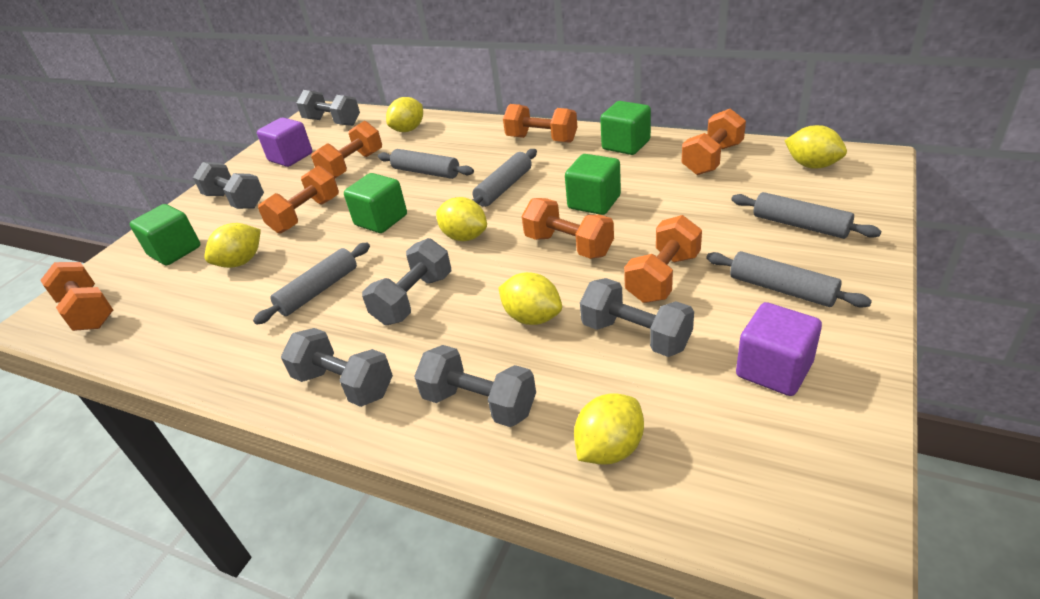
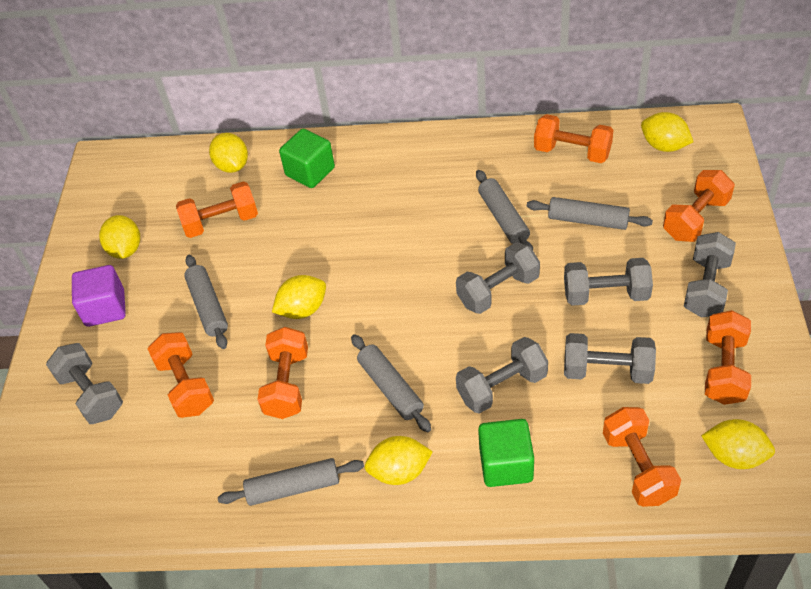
green cube: 4 -> 2
purple cube: 2 -> 1

